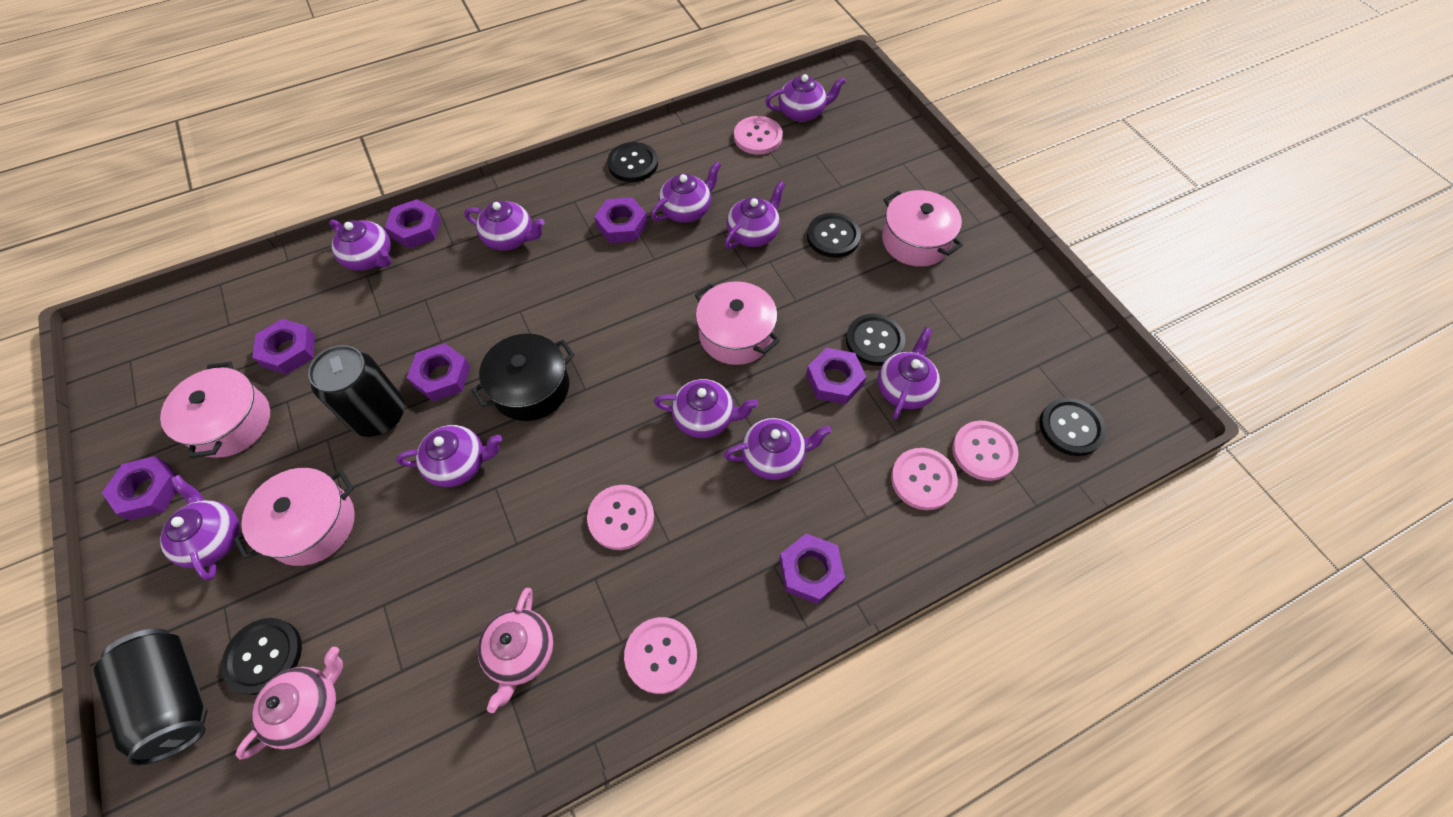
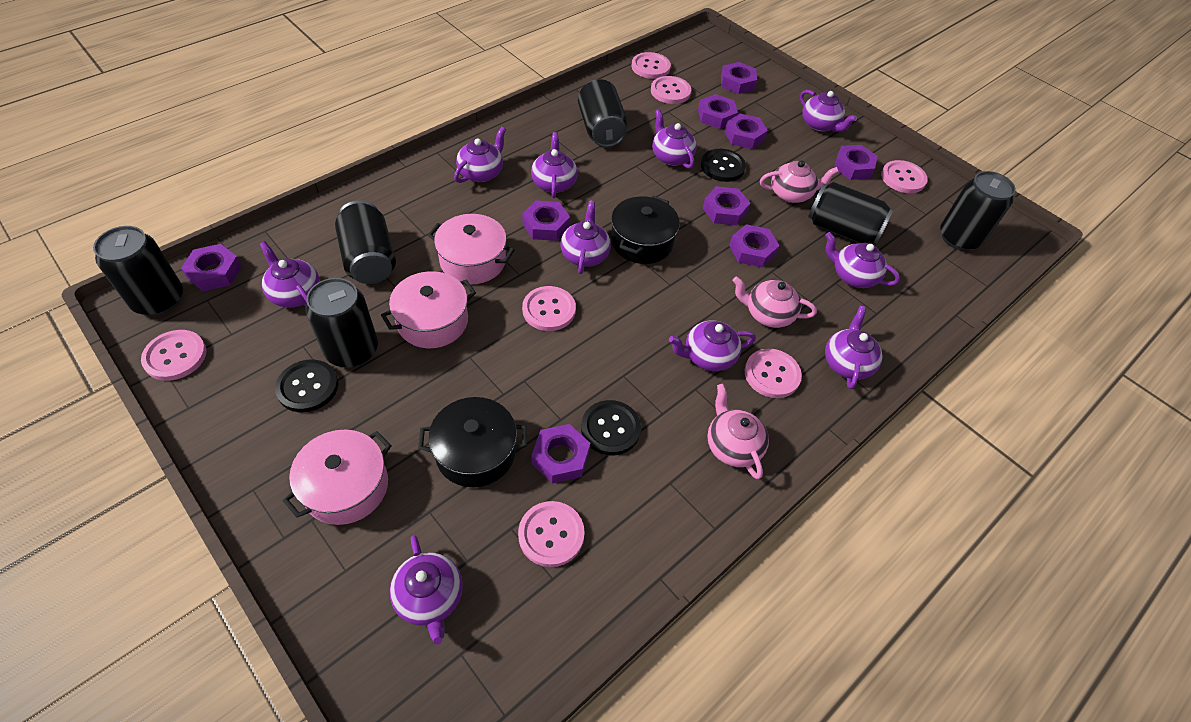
black button: 5 -> 3
black can: 2 -> 6
black pot: 1 -> 2
pink button: 5 -> 7
pink pot: 4 -> 3
pink teapot: 2 -> 3
purple nut: 7 -> 9

